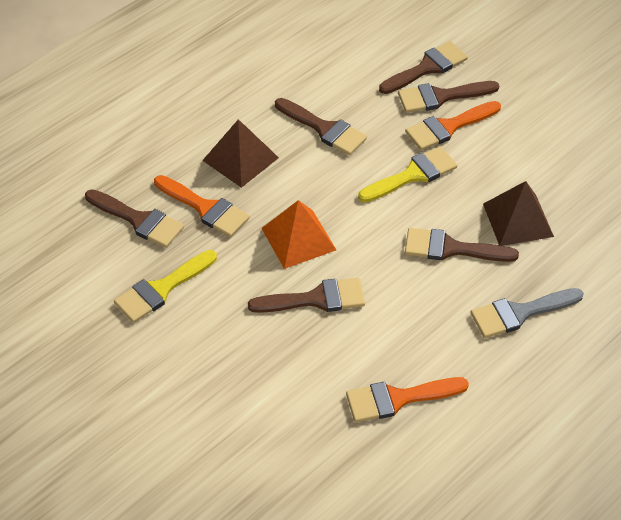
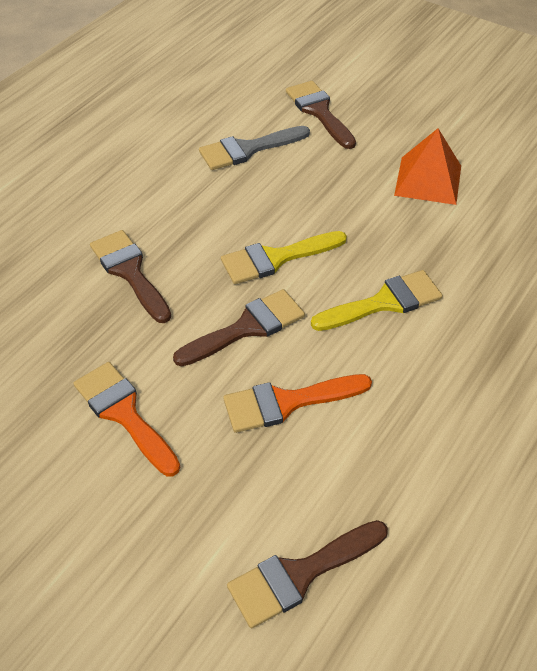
brown brush: 6 -> 4
brown pyramid: 2 -> 0
orange brush: 3 -> 2

